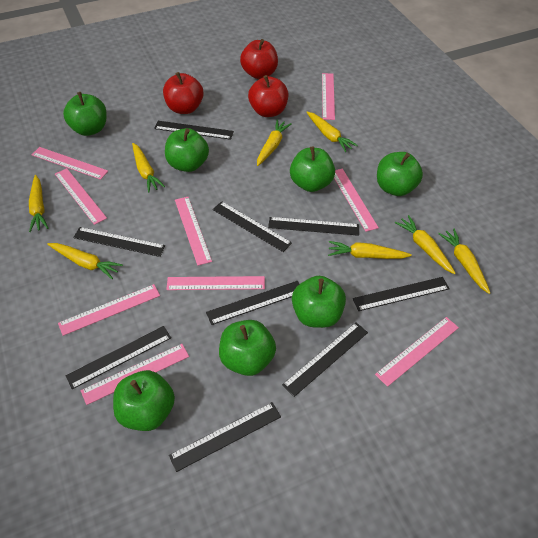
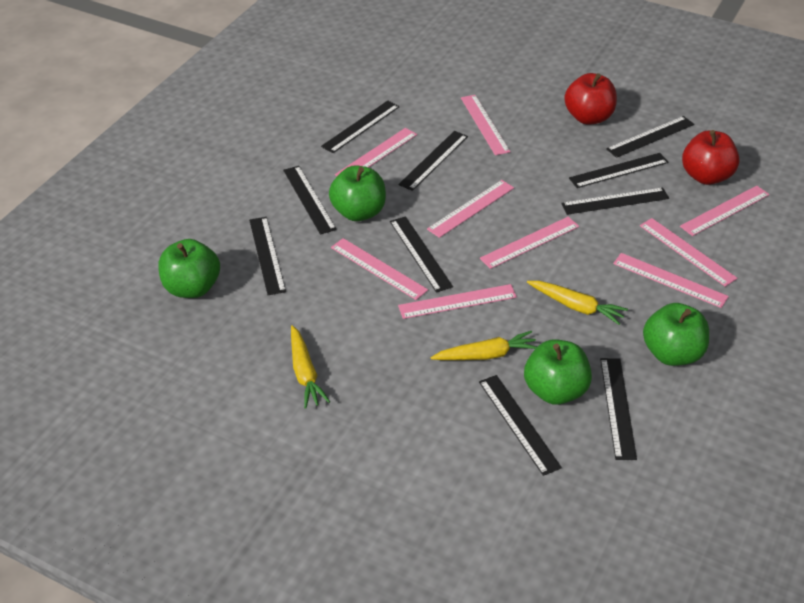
black ruler: 9 -> 10
green apple: 7 -> 4
red apple: 3 -> 2
yellow carrot: 8 -> 3

